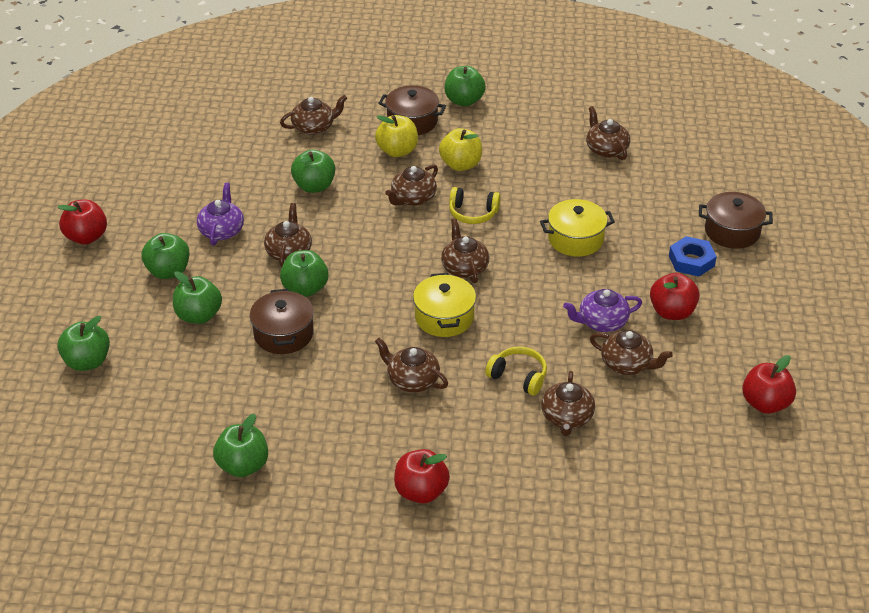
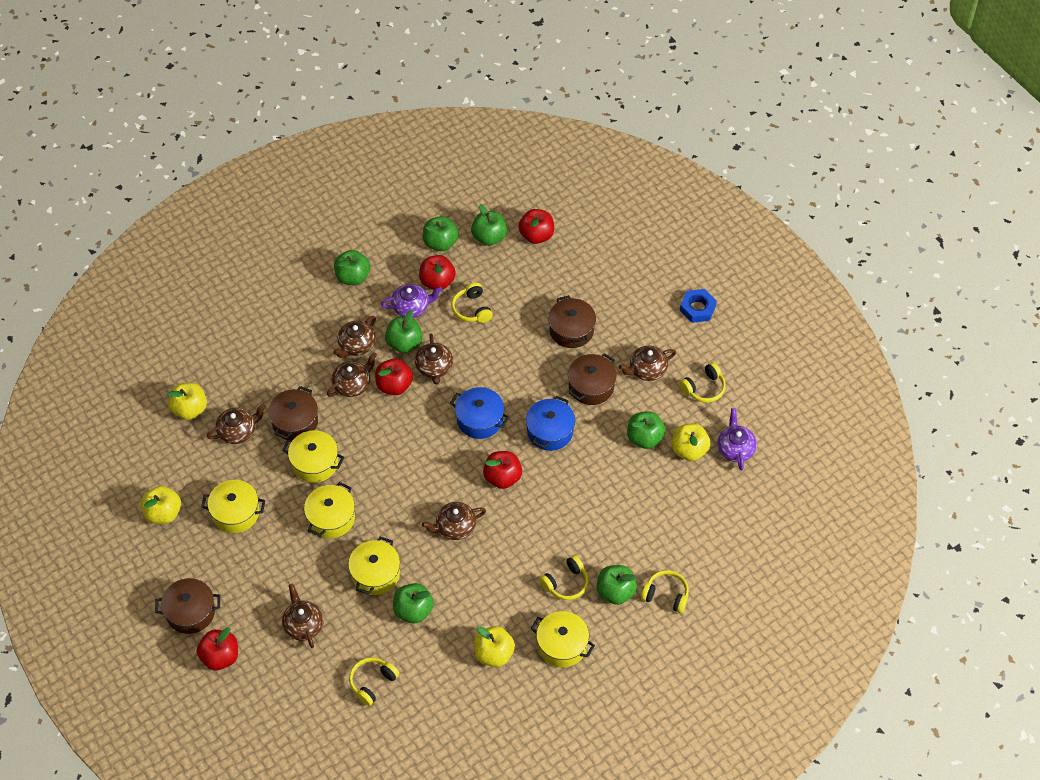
blue pot: 0 -> 2
brown pot: 3 -> 4
brown teapot: 8 -> 7
red apple: 4 -> 5
yellow apple: 2 -> 4
yellow headphones: 2 -> 5
yellow pot: 2 -> 5

